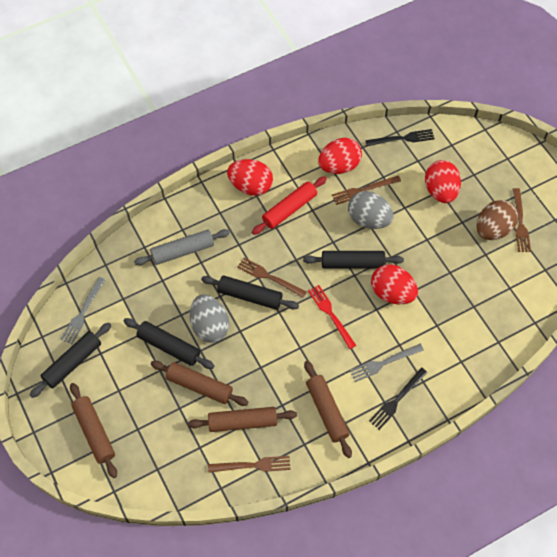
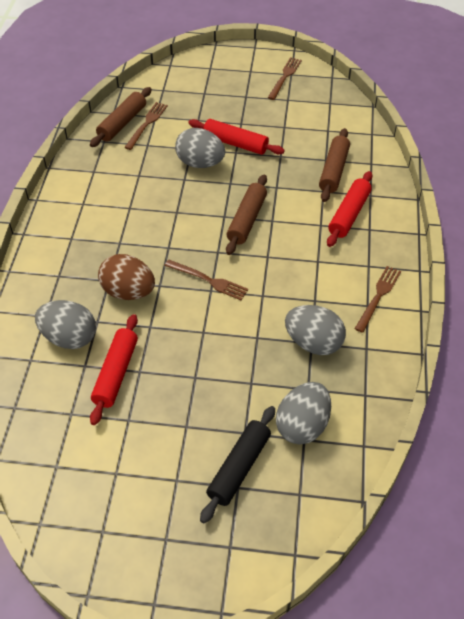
black fork: 2 -> 0
black rolling pin: 4 -> 1
brown rolling pin: 4 -> 3
grey egg: 2 -> 4
grey fork: 2 -> 0
grey rolling pin: 1 -> 0
red egg: 4 -> 0
red fork: 1 -> 0
red rolling pin: 1 -> 3

